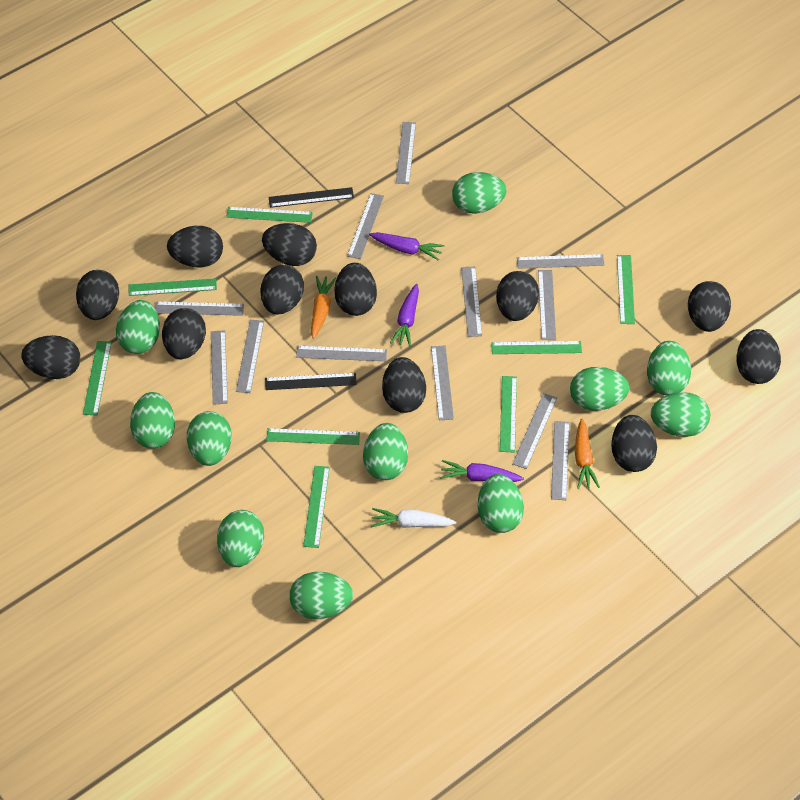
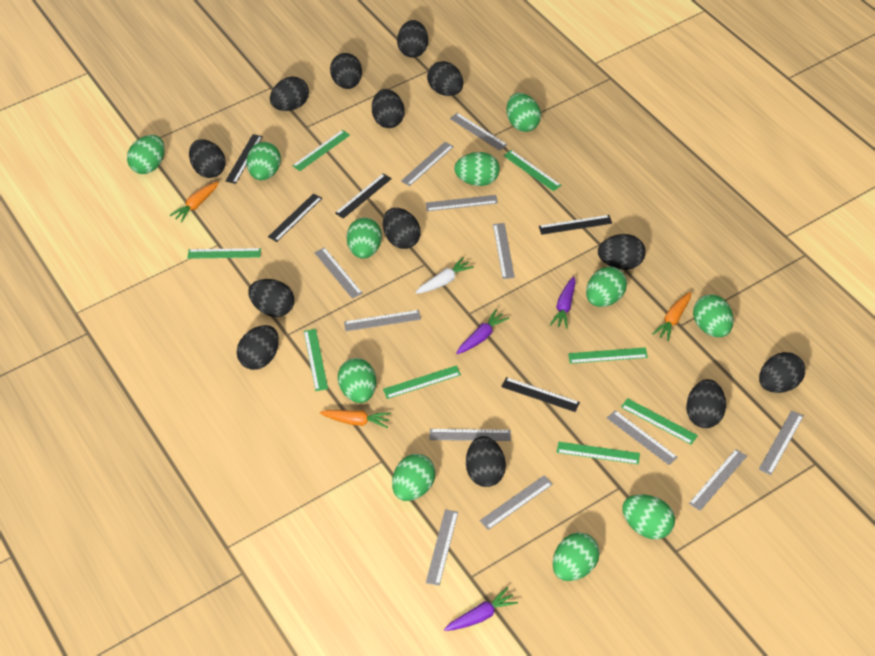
black egg: 12 -> 13
black ruler: 2 -> 5
orange carrot: 2 -> 3

